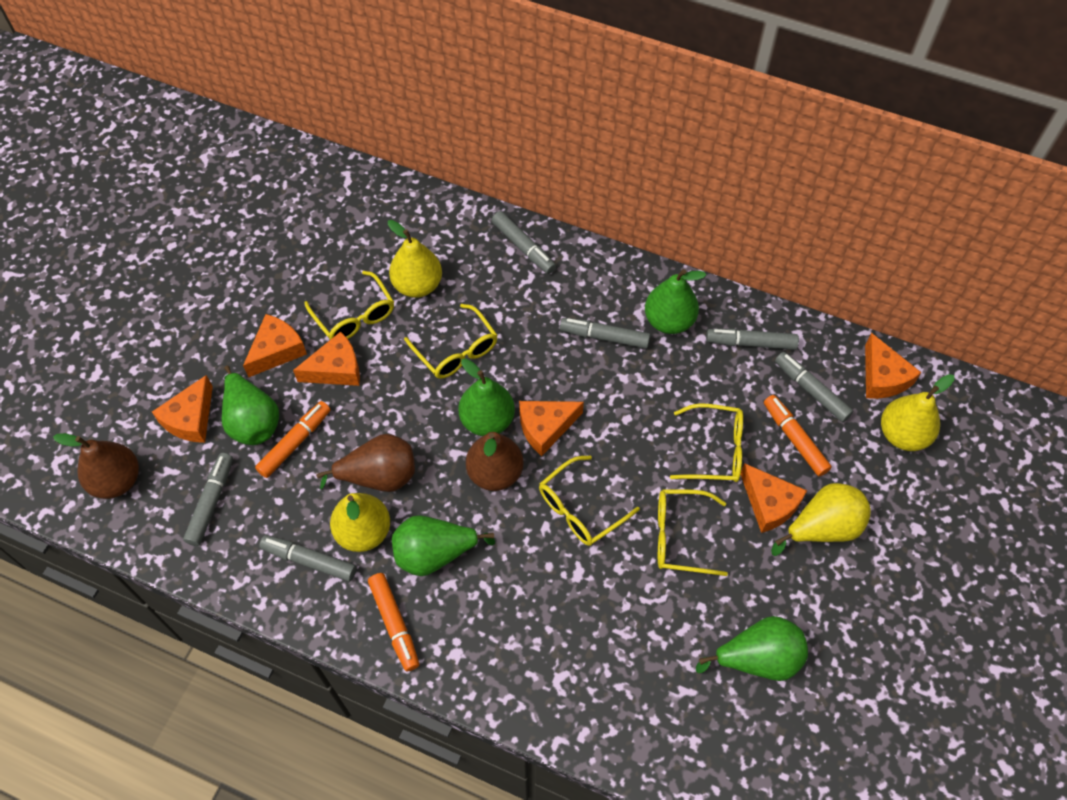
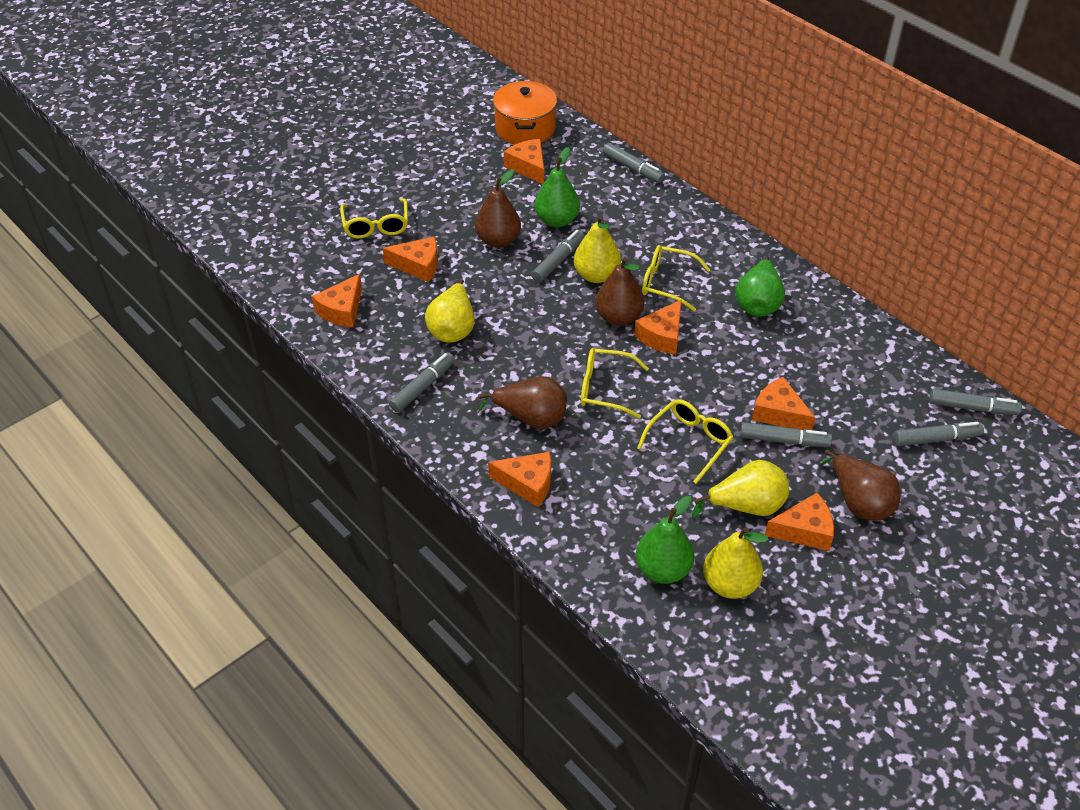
brown pear: 3 -> 4
green pear: 5 -> 3
orange cheese: 6 -> 7
orange marker: 3 -> 0
orange pot: 0 -> 1
yellow glasses: 5 -> 4

